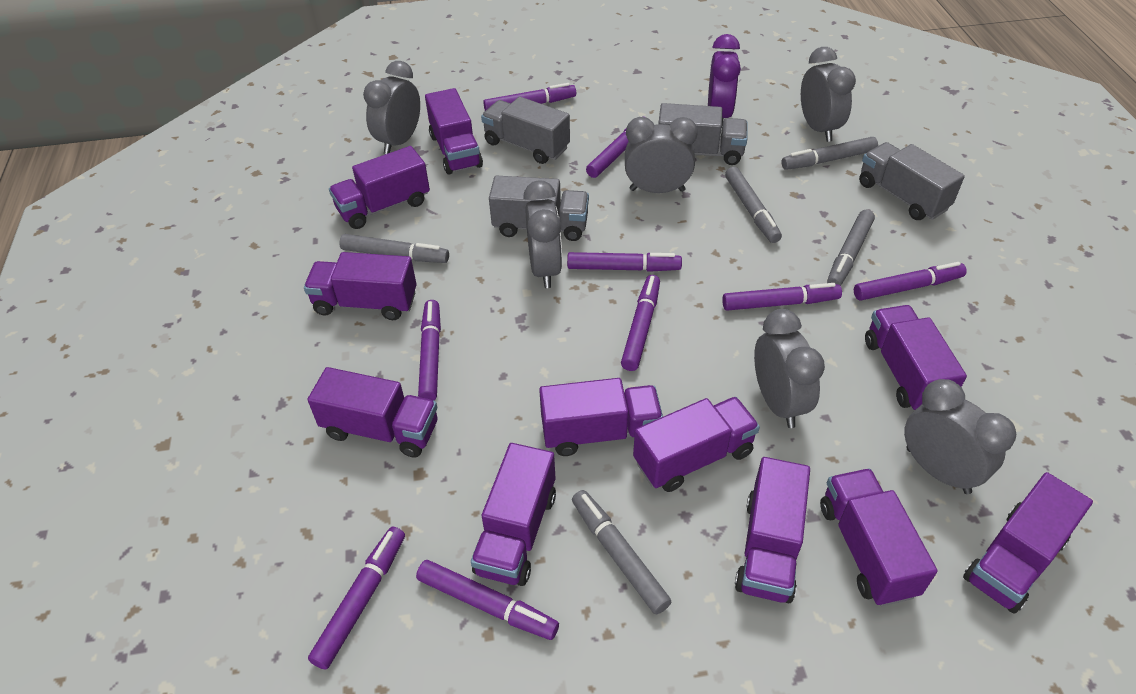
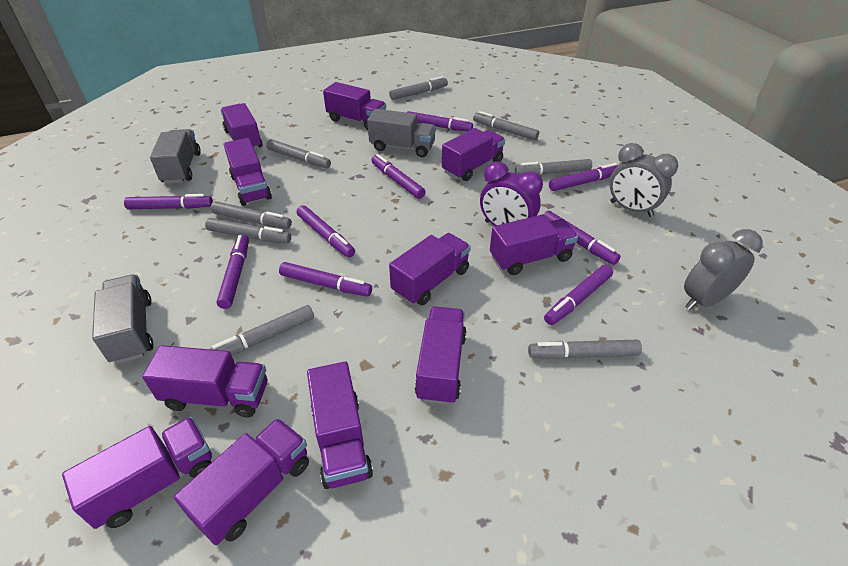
grey clock: 6 -> 2
grey marker: 5 -> 8
grey truck: 4 -> 3

